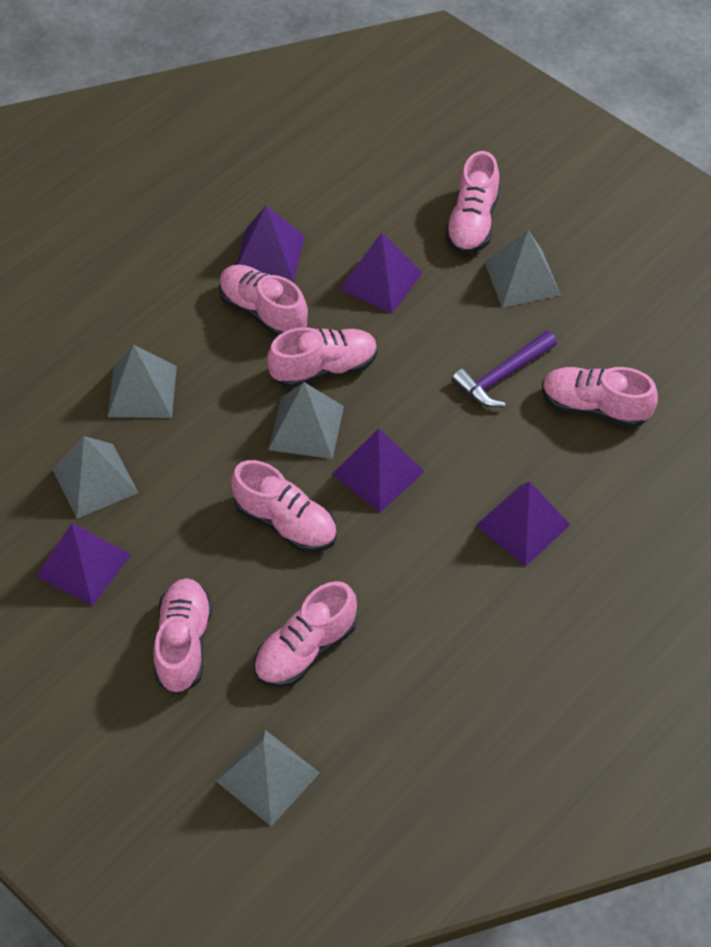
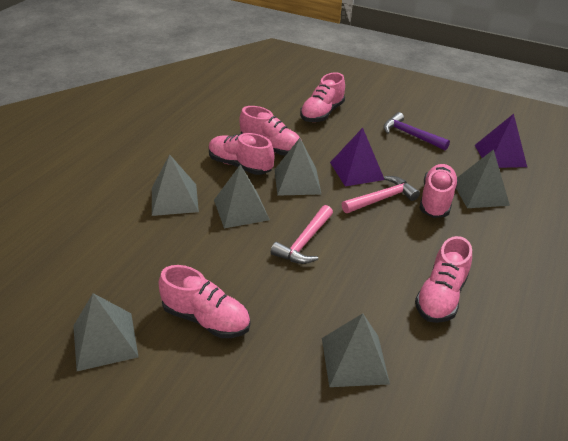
grey pyramid: 5 -> 6
pink hammer: 0 -> 2
pink shoe: 7 -> 6
purple pyramid: 5 -> 2

